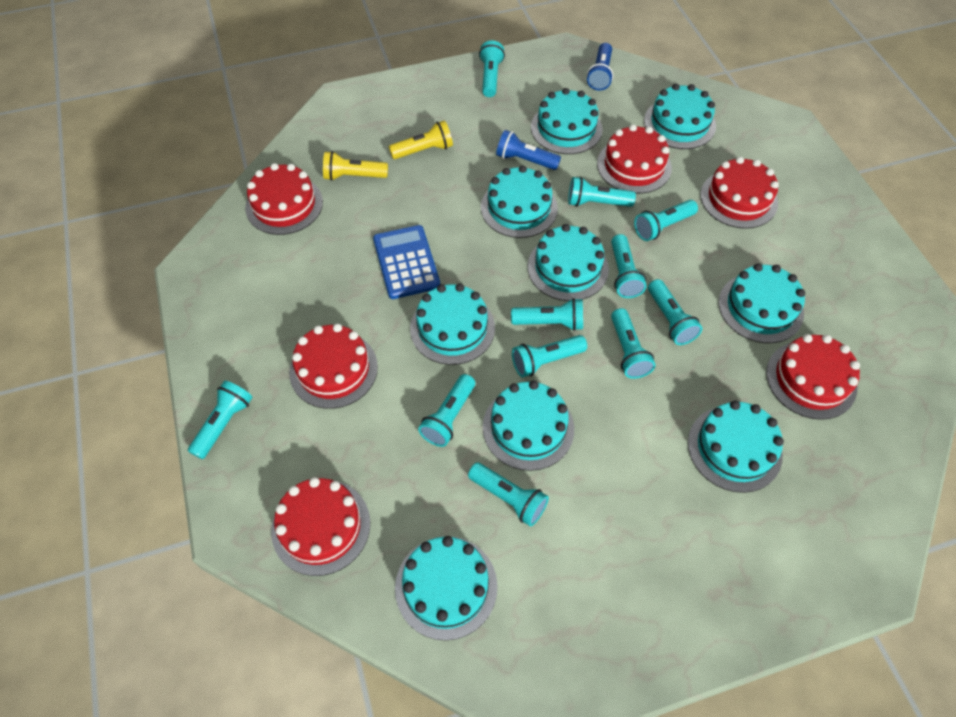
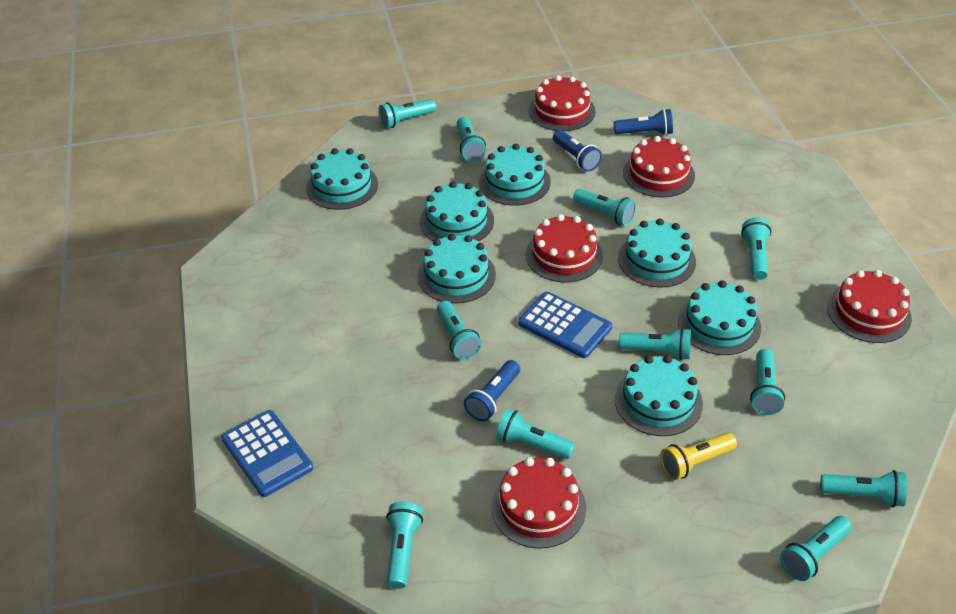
blue calculator: 1 -> 2
blue flashlight: 2 -> 3
red cake: 6 -> 5
turquoise cake: 9 -> 7
yellow flashlight: 2 -> 1

